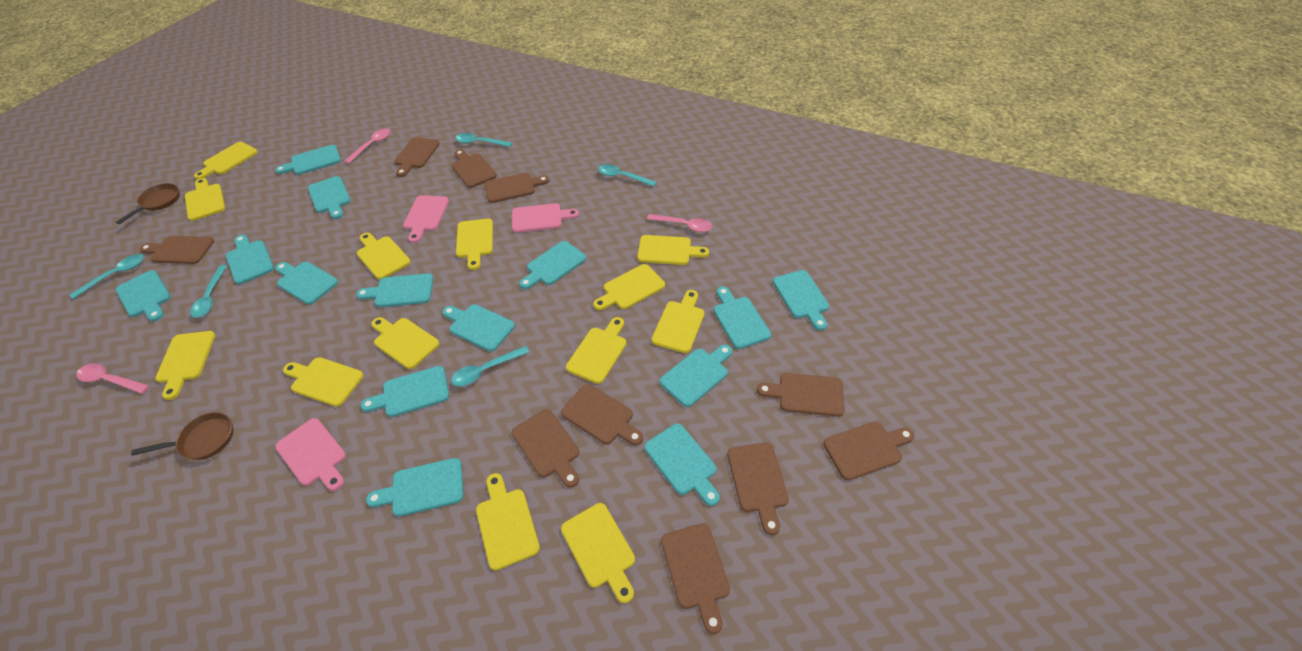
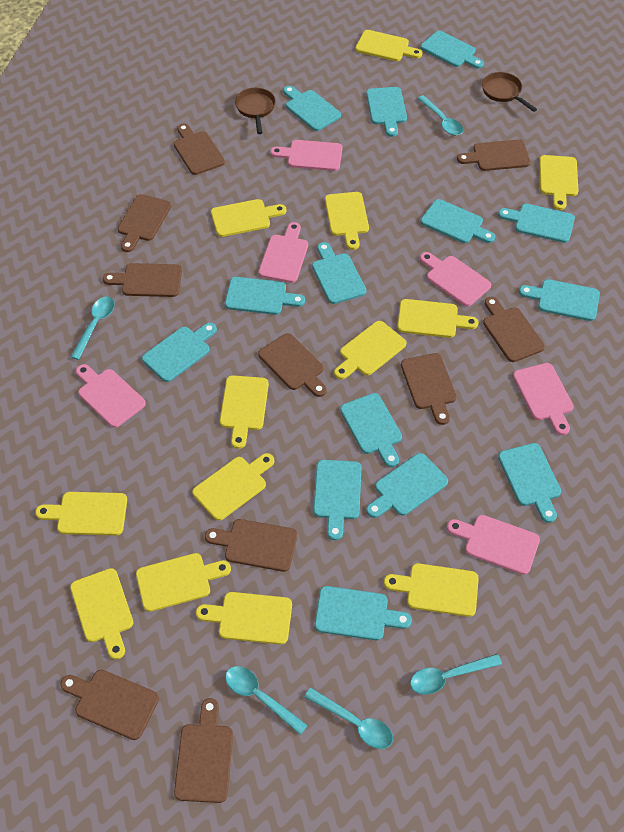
pink cutting board: 3 -> 6
pink spoon: 3 -> 0

